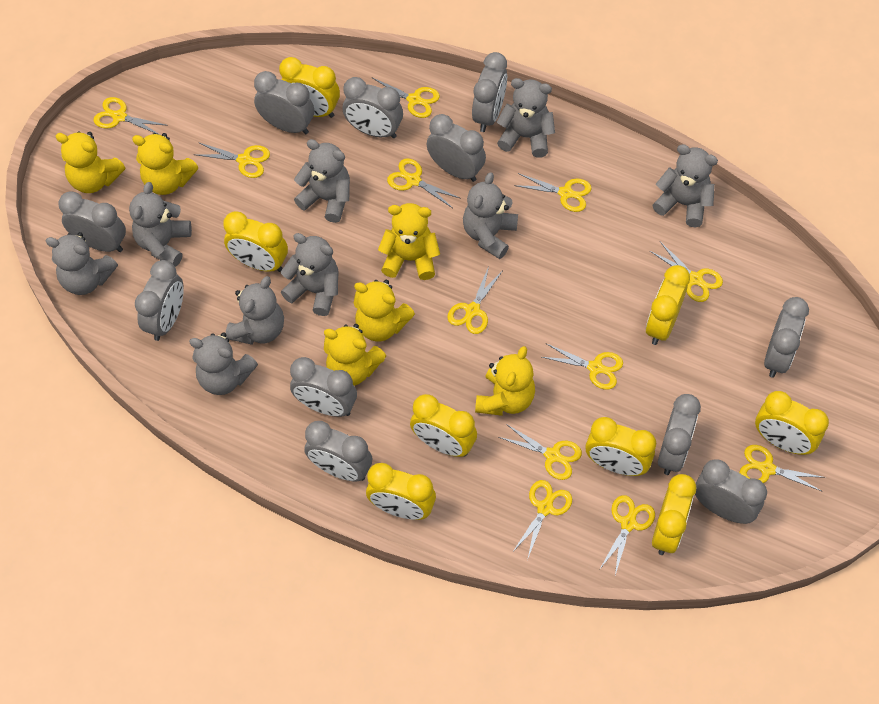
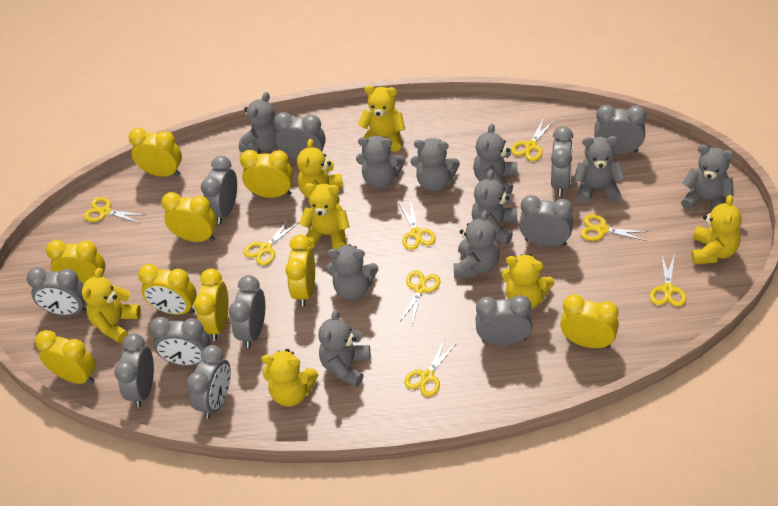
grey teddy bear: 9 -> 10
yellow clock: 8 -> 9
yellow scissors: 12 -> 8
yellow teddy bear: 6 -> 7

